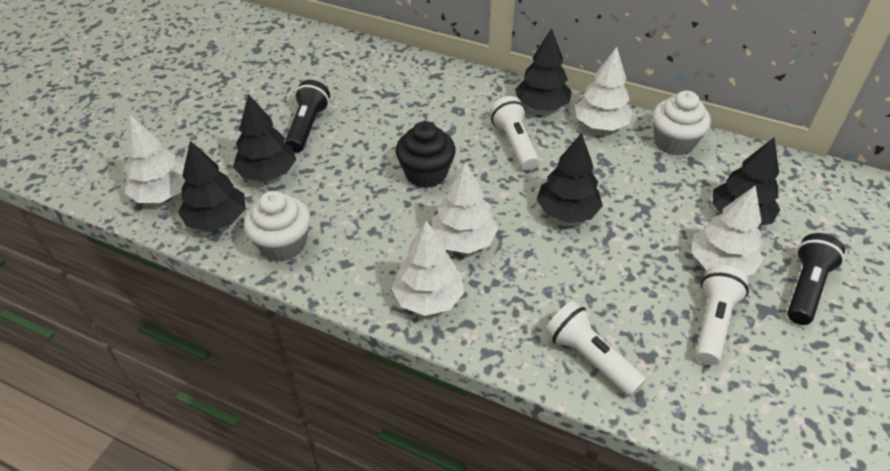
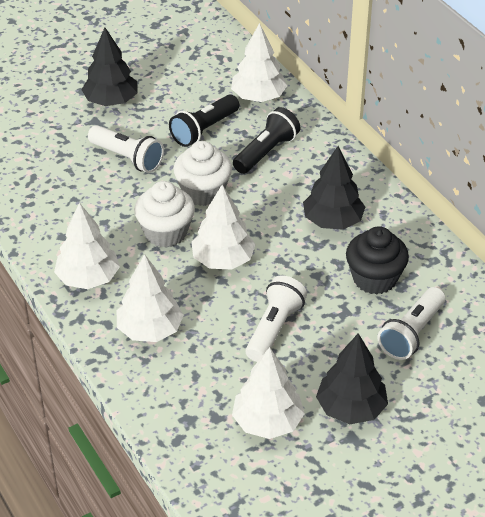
black tree: 5 -> 3

